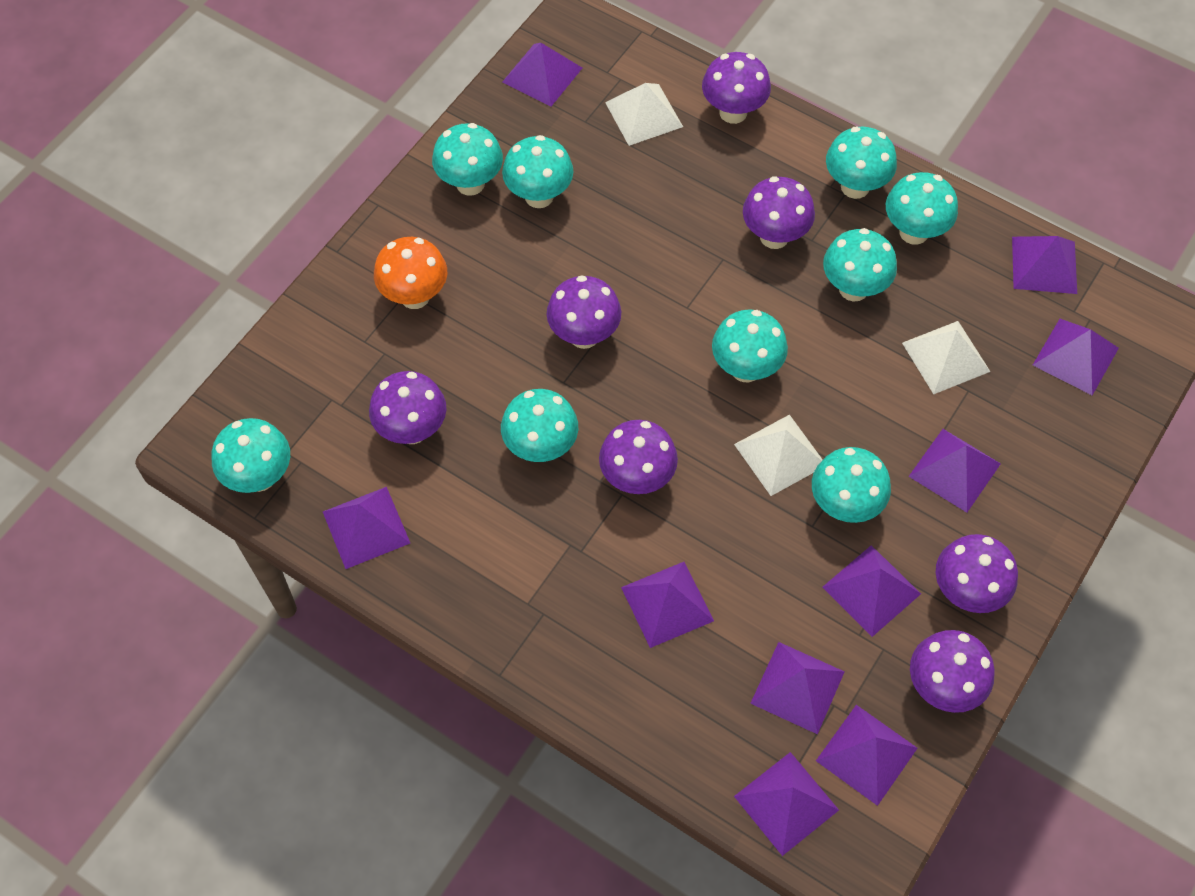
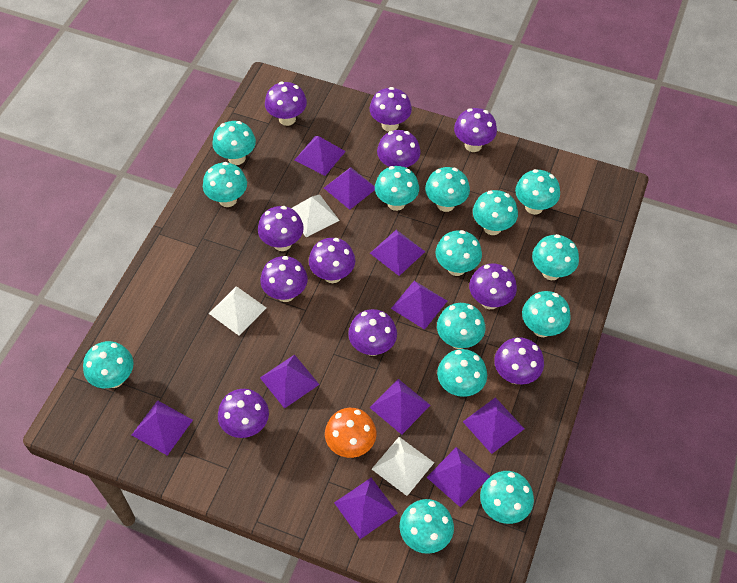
purple mushroom: 7 -> 11
turquoise mushroom: 9 -> 14

